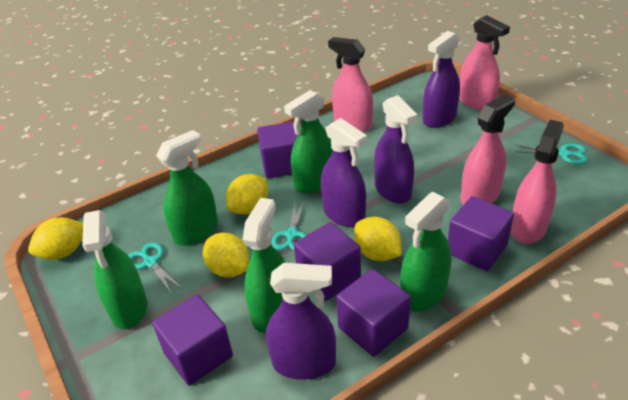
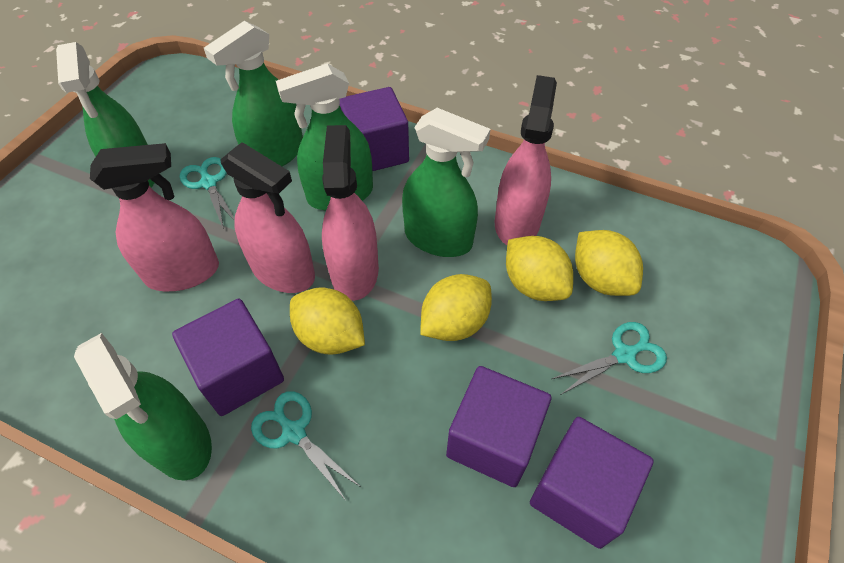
purple cube: 5 -> 4
purple spray bottle: 4 -> 0

